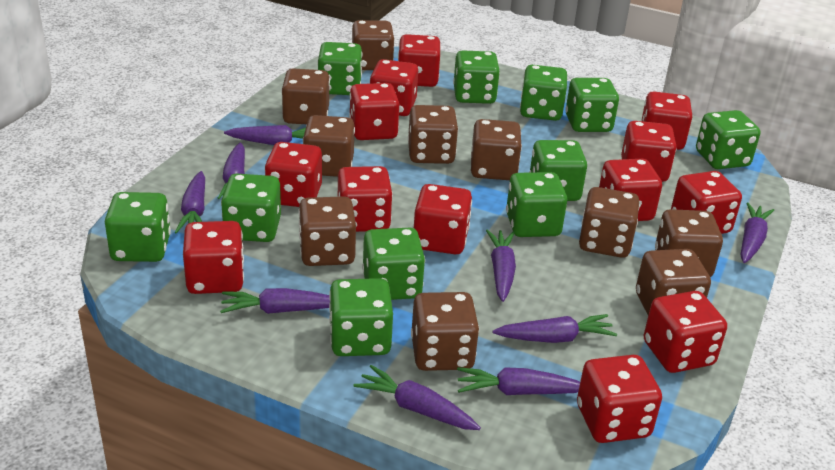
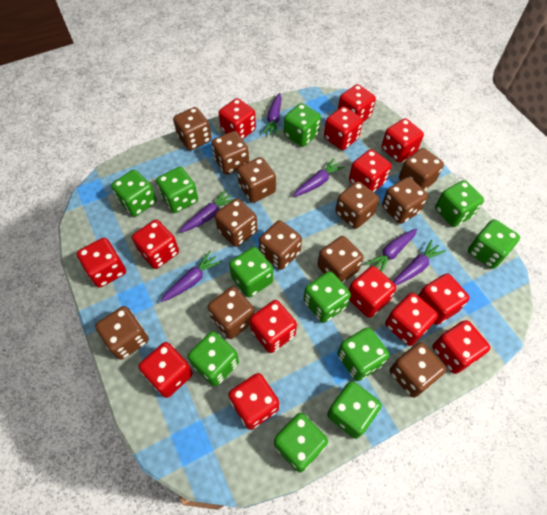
brown dice: 10 -> 12
purple carrot: 9 -> 6
red dice: 13 -> 14

